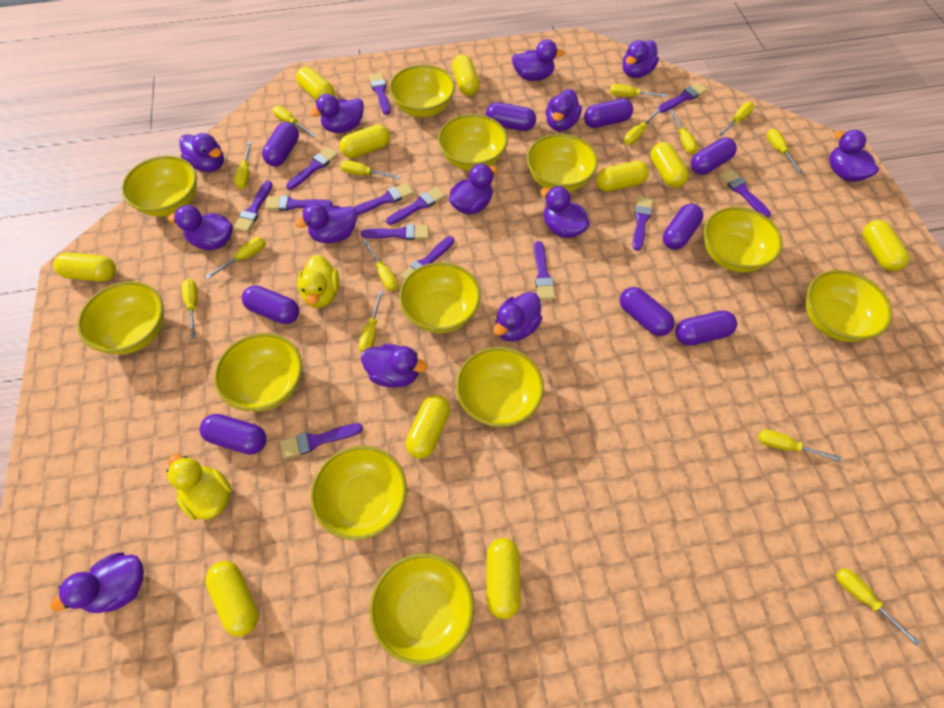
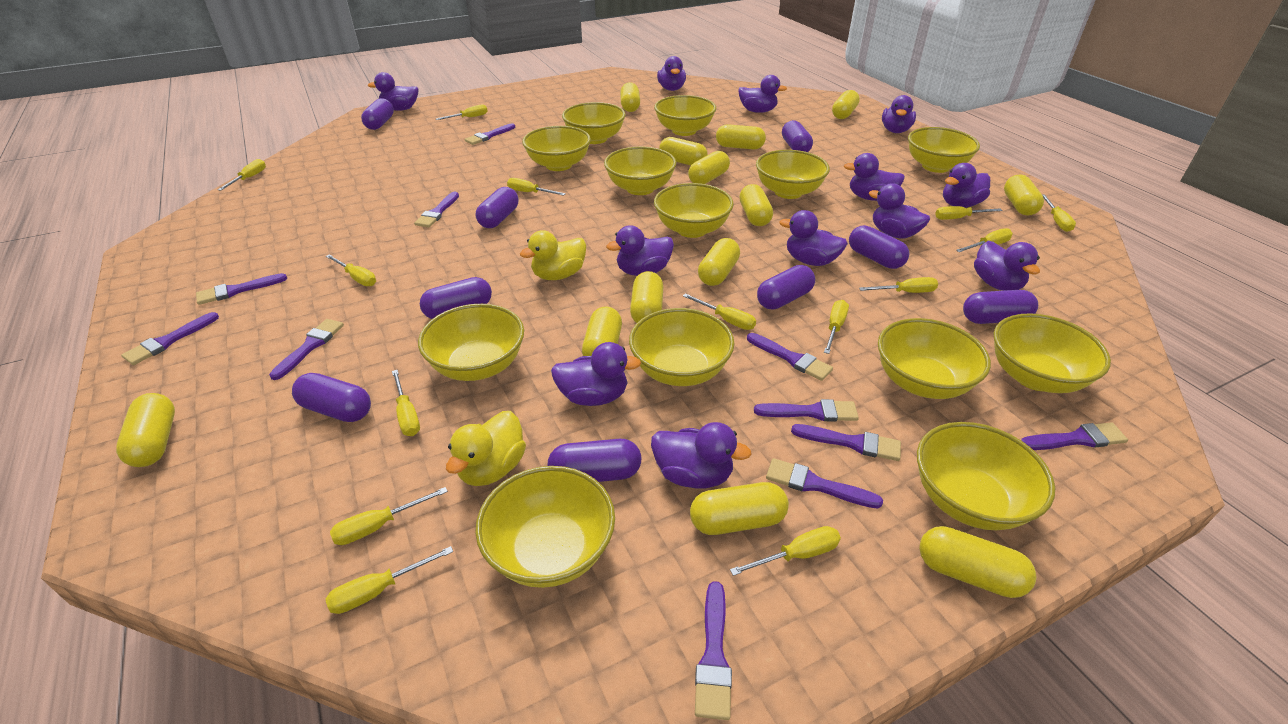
purple brush: 13 -> 11
purple duck: 13 -> 12
yellow bowl: 12 -> 13
yellow capsule: 10 -> 13

